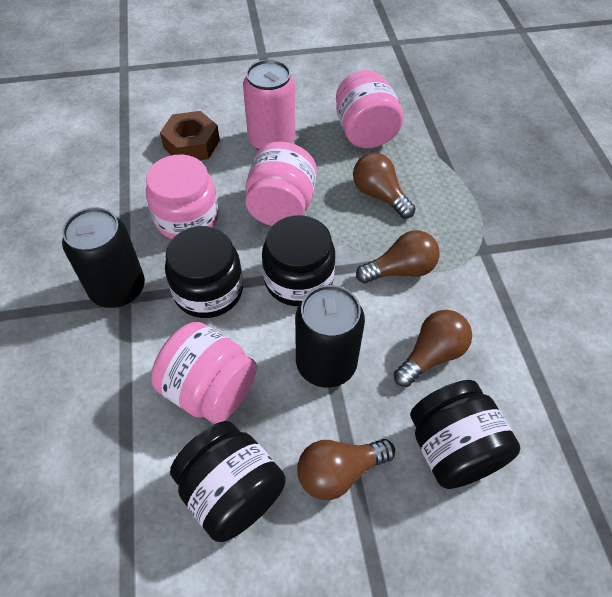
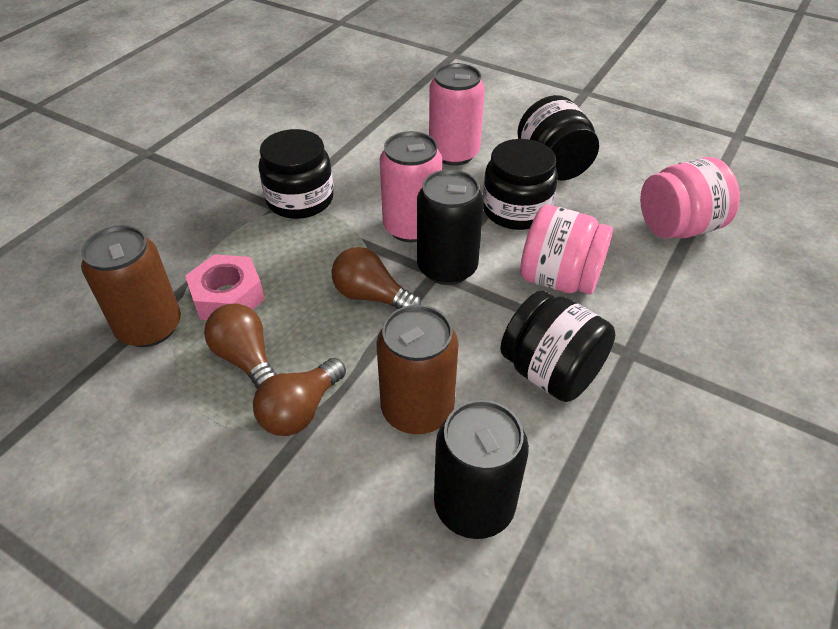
brown can: 0 -> 2
brown light bulb: 4 -> 3
brown nut: 1 -> 0
pink can: 1 -> 2
pink jar: 4 -> 2
pink nut: 0 -> 1

